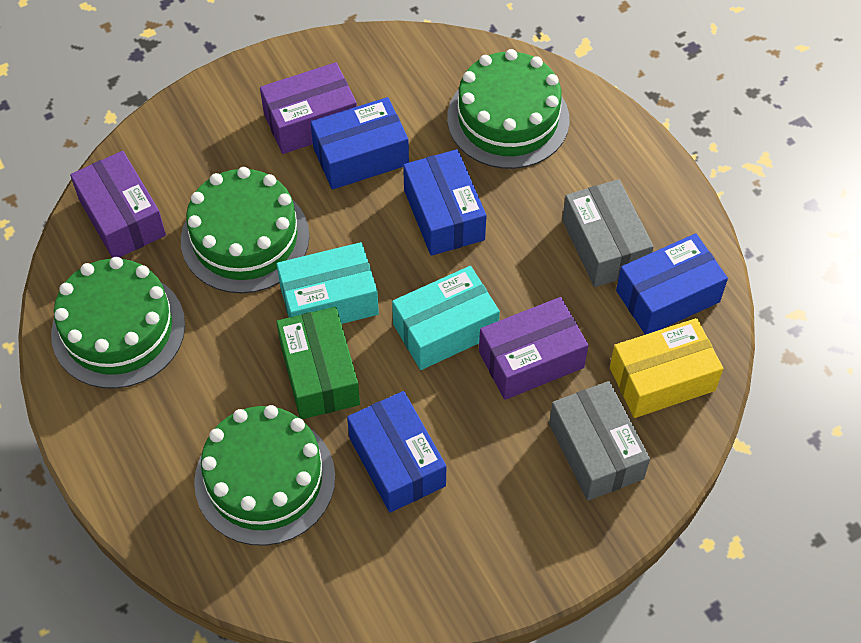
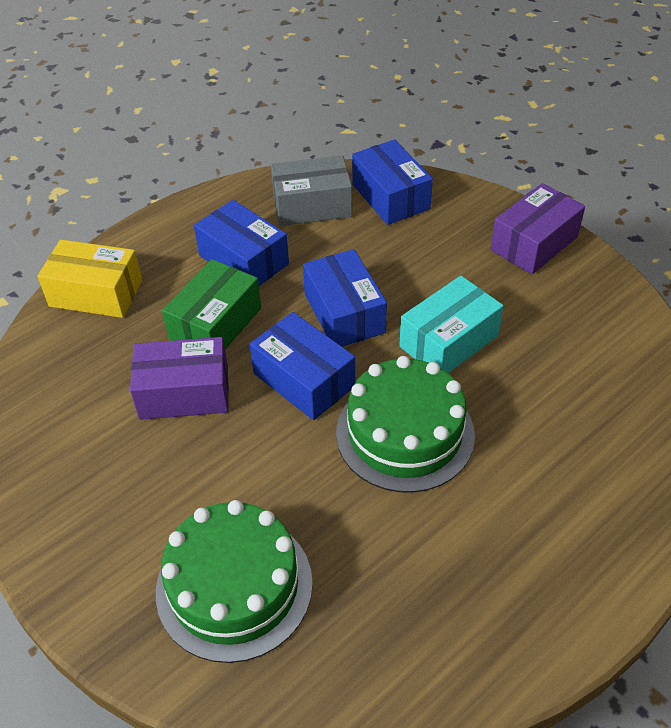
green cake: 4 -> 2
grey box: 2 -> 1
purple box: 3 -> 2
turquoise box: 2 -> 1

